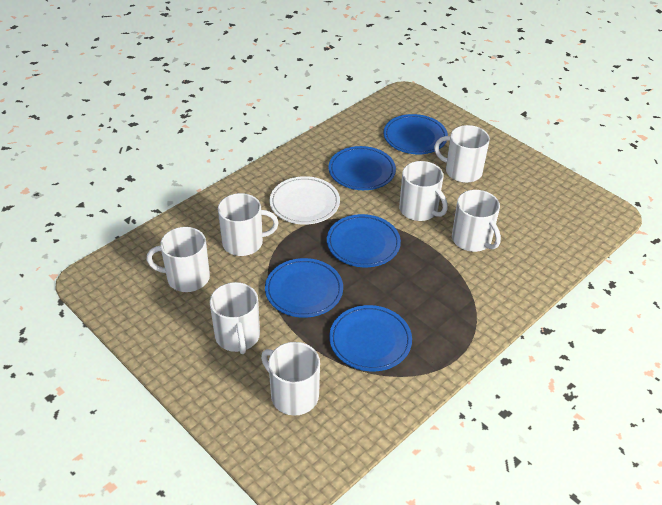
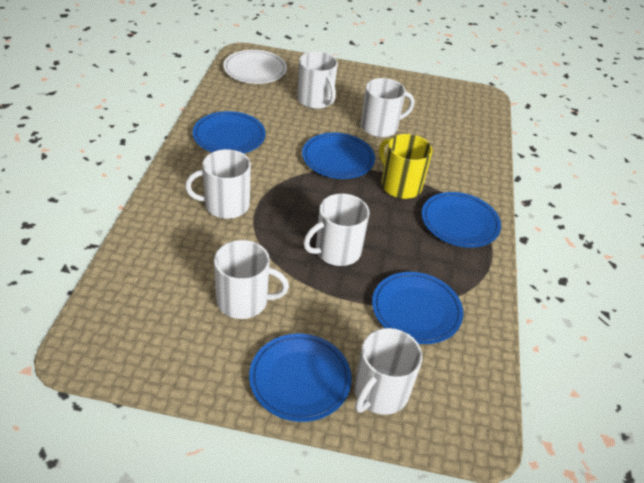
white mug: 7 -> 6
yellow mug: 0 -> 1

